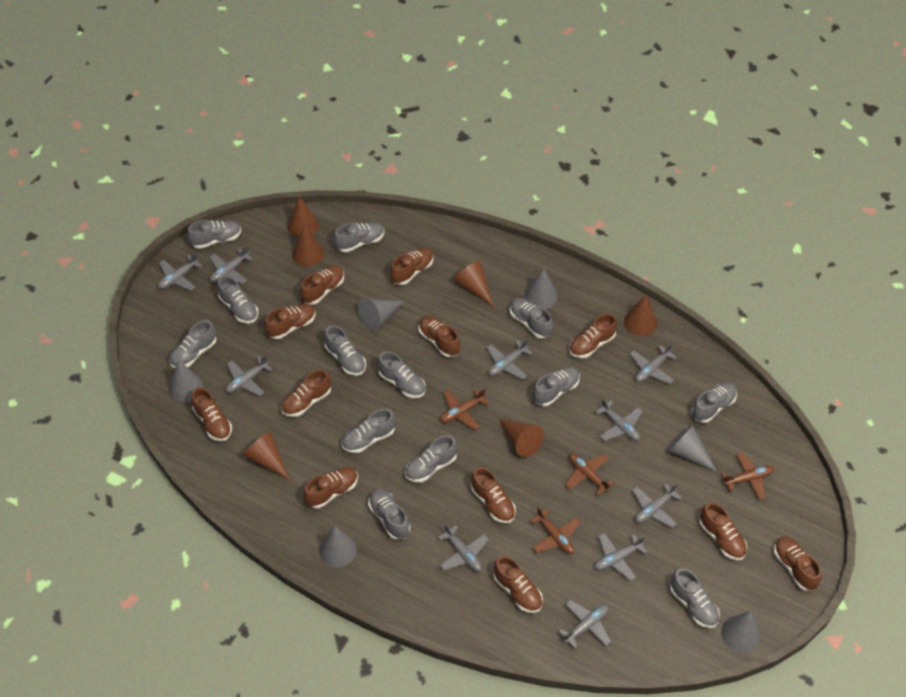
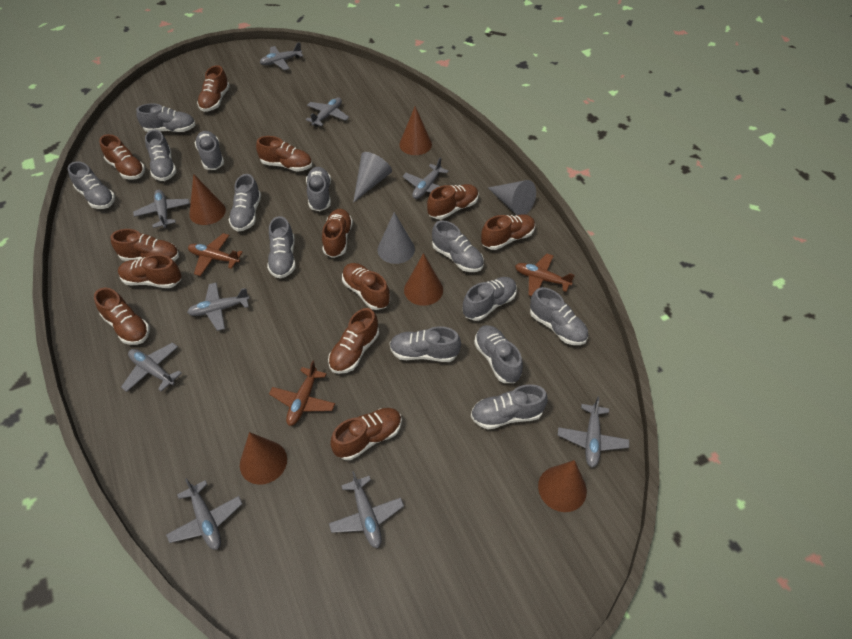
brown cone: 6 -> 5
brown plane: 4 -> 3
grey cone: 6 -> 3
grey plane: 10 -> 9

